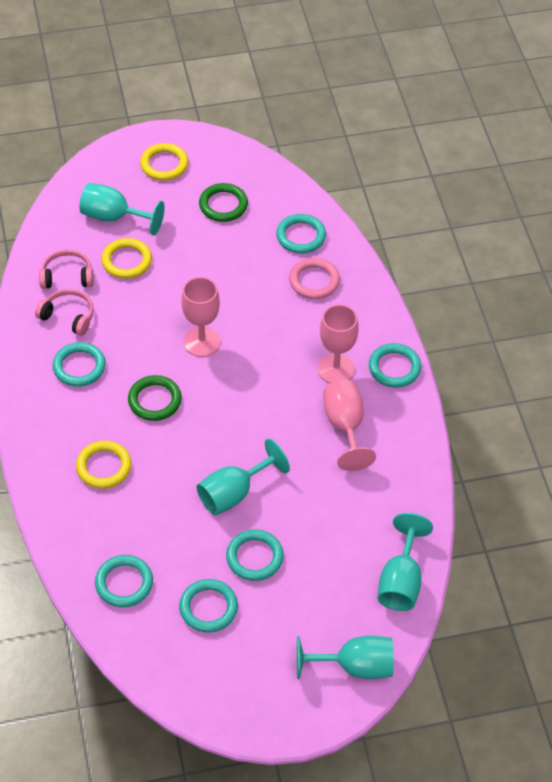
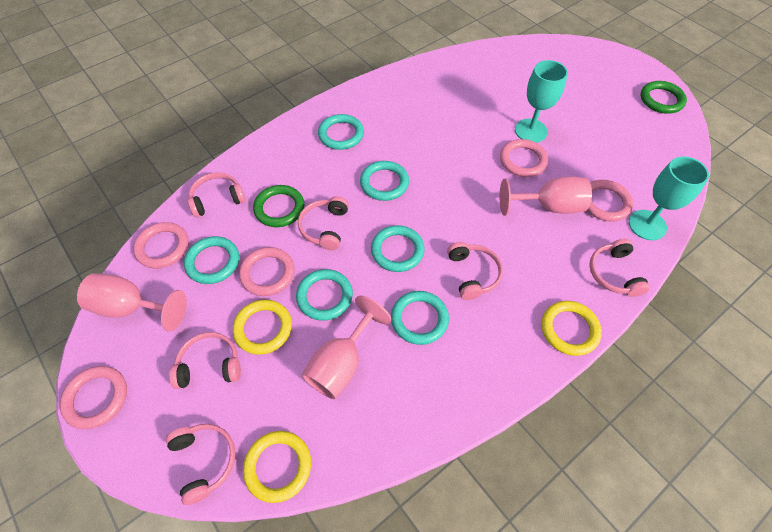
pink headphones: 2 -> 6
pink ring: 1 -> 5
turquoise goblet: 4 -> 2

